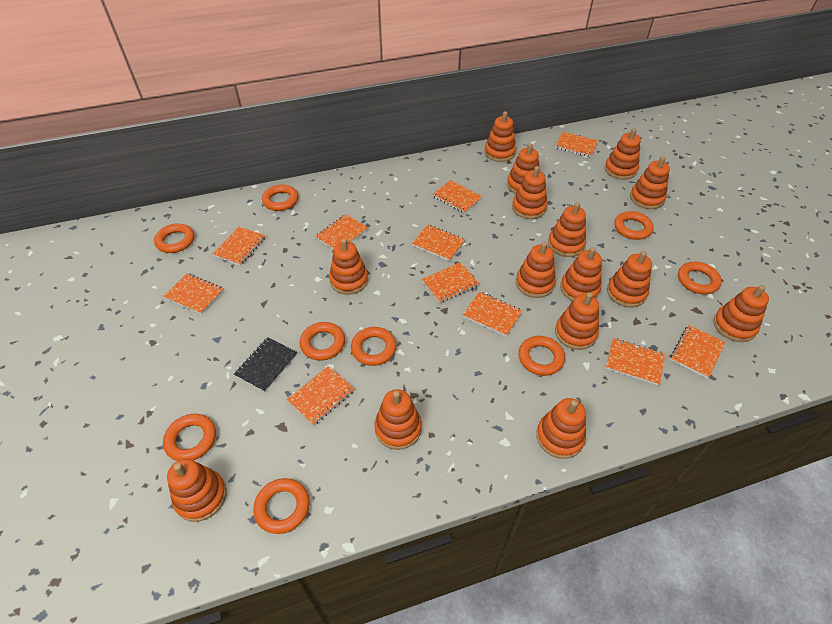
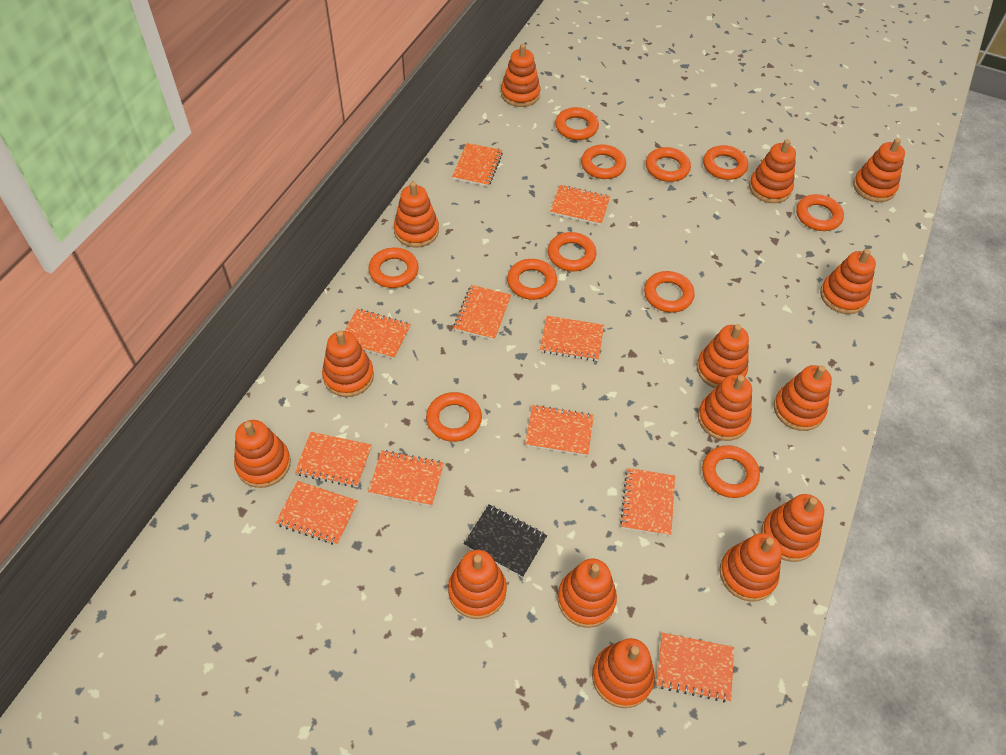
orange ring: 9 -> 11

